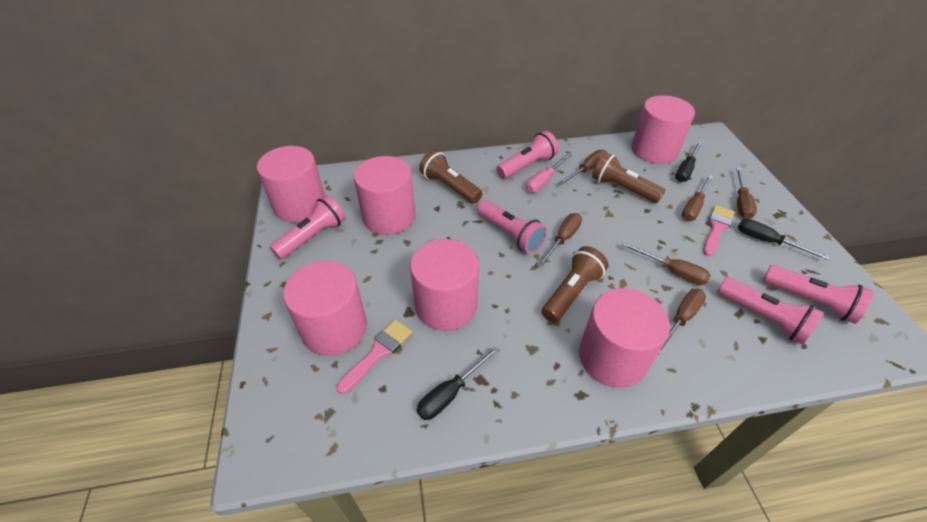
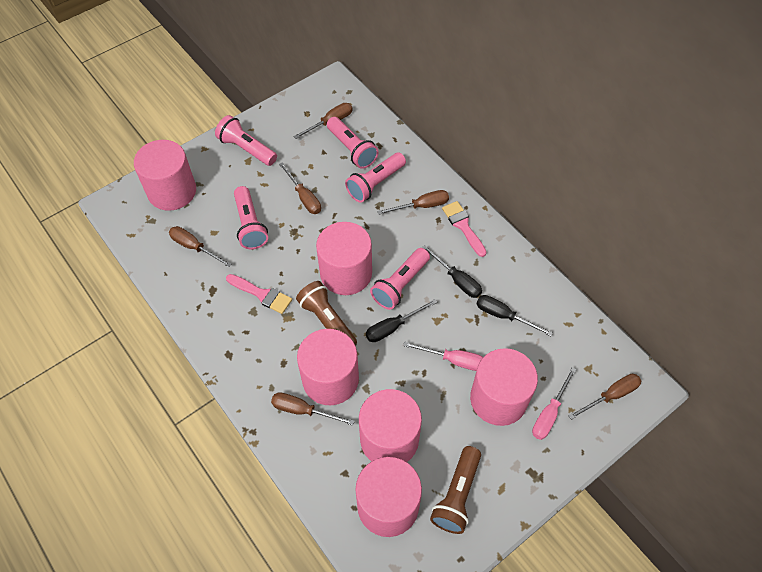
brown flashlight: 3 -> 2
pink screwdriver: 1 -> 2

